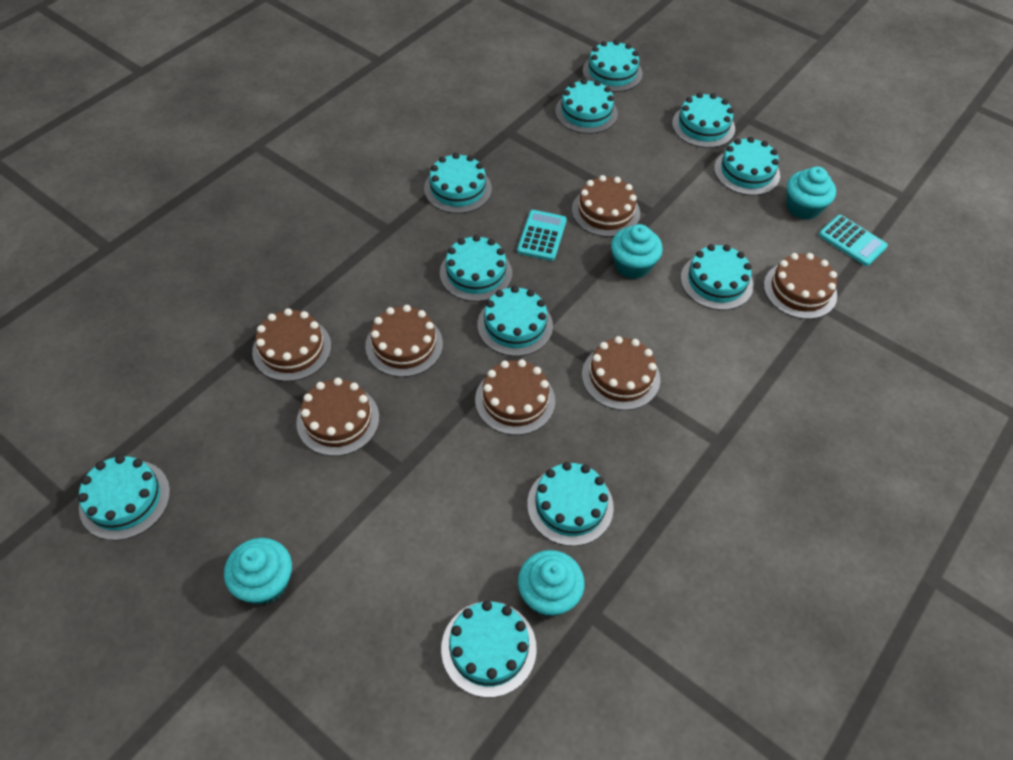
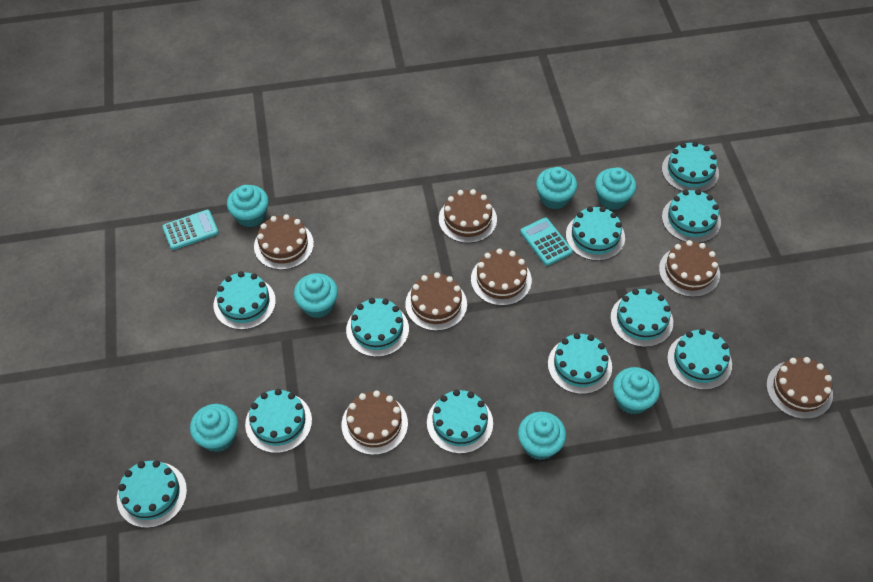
turquoise cupcake: 4 -> 7

